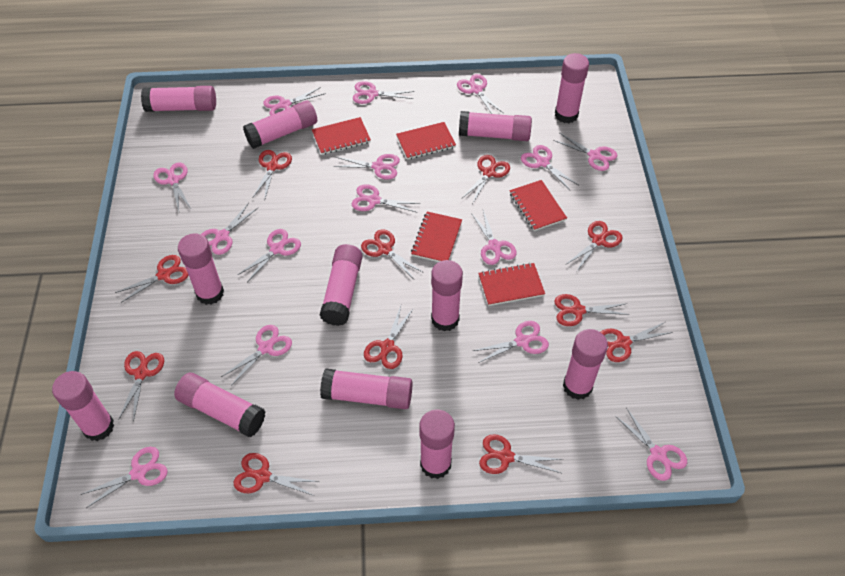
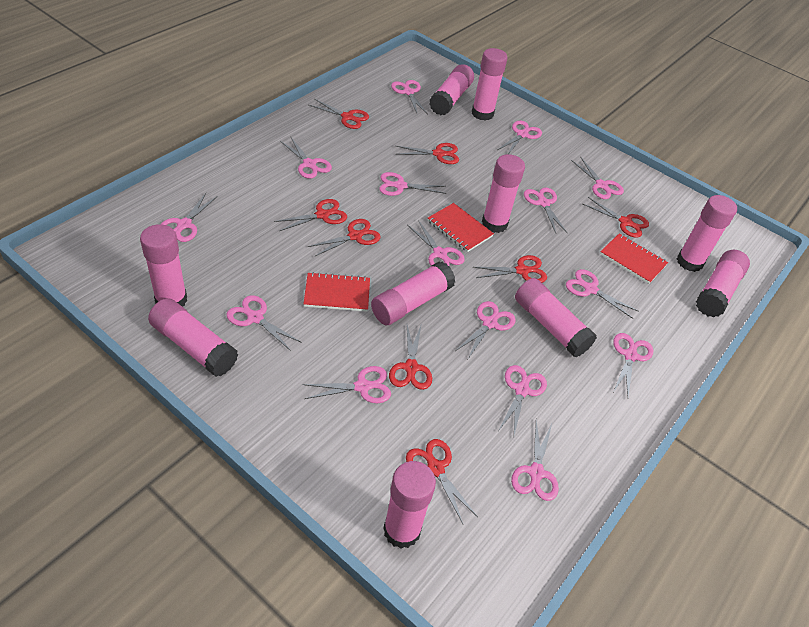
pink glue stick: 12 -> 10
red notebook: 5 -> 3
red scissors: 11 -> 8

